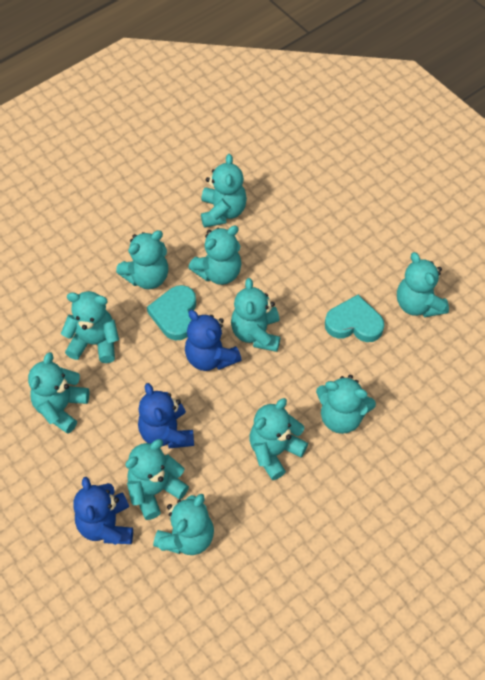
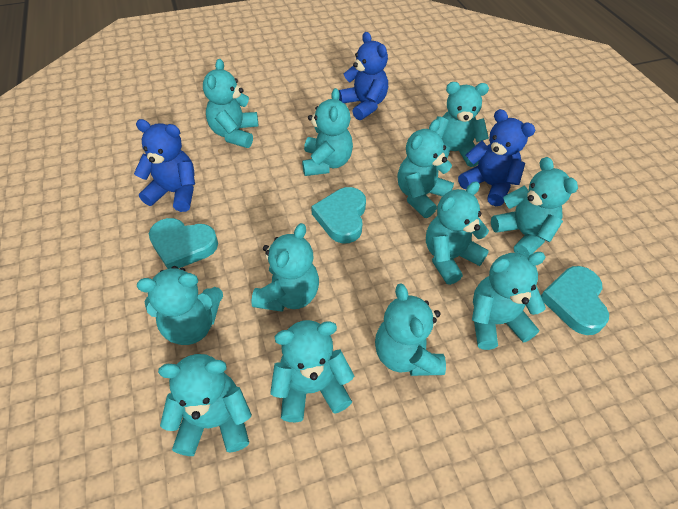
turquoise heart: 2 -> 3
turquoise teddy bear: 11 -> 12

